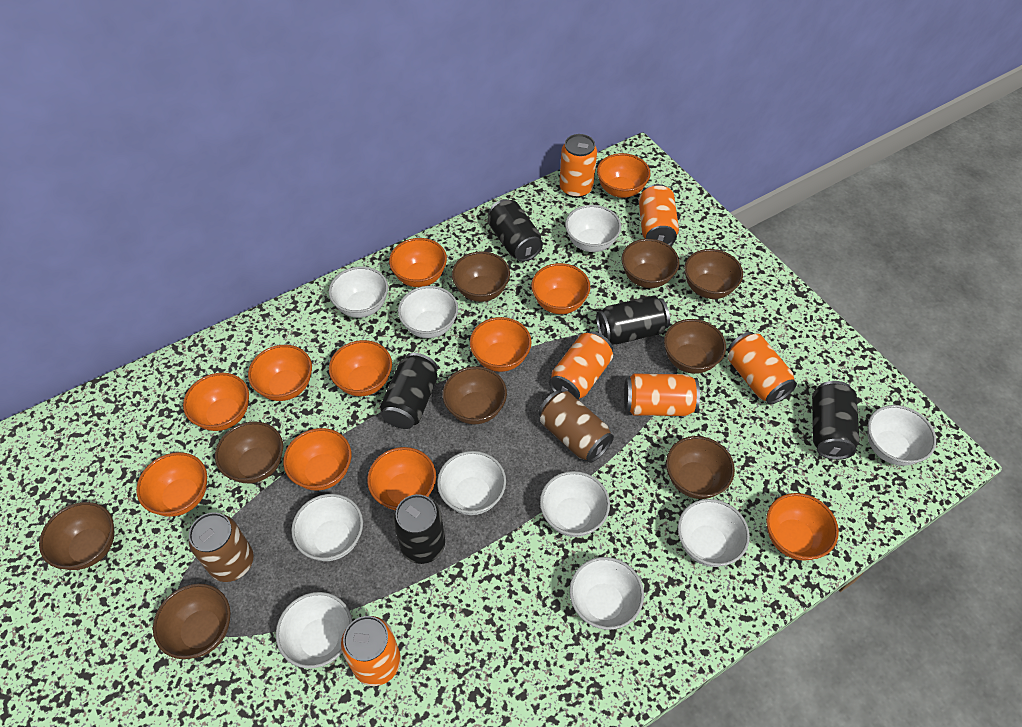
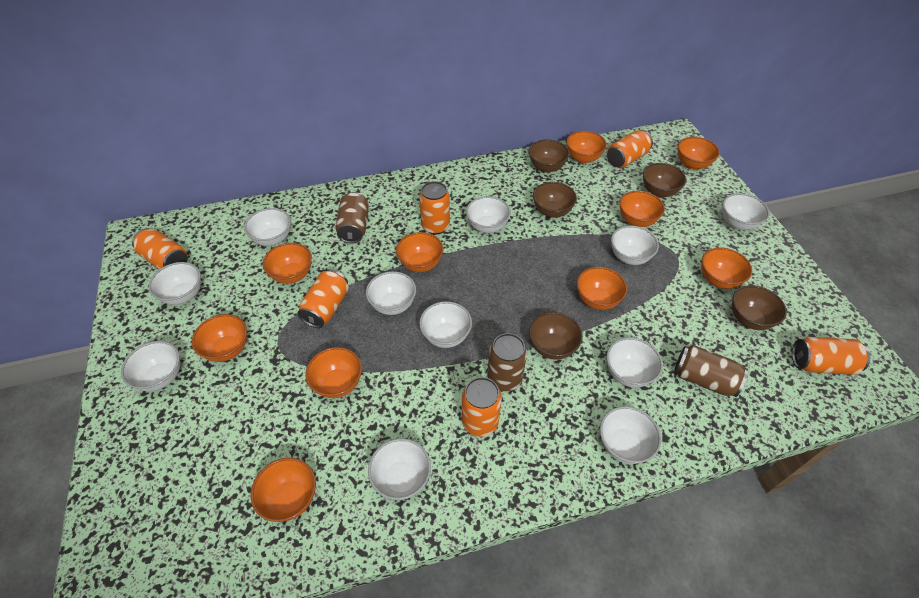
black can: 5 -> 0
brown bowl: 9 -> 5
brown can: 2 -> 3
orange bowl: 11 -> 10
white bowl: 10 -> 11

